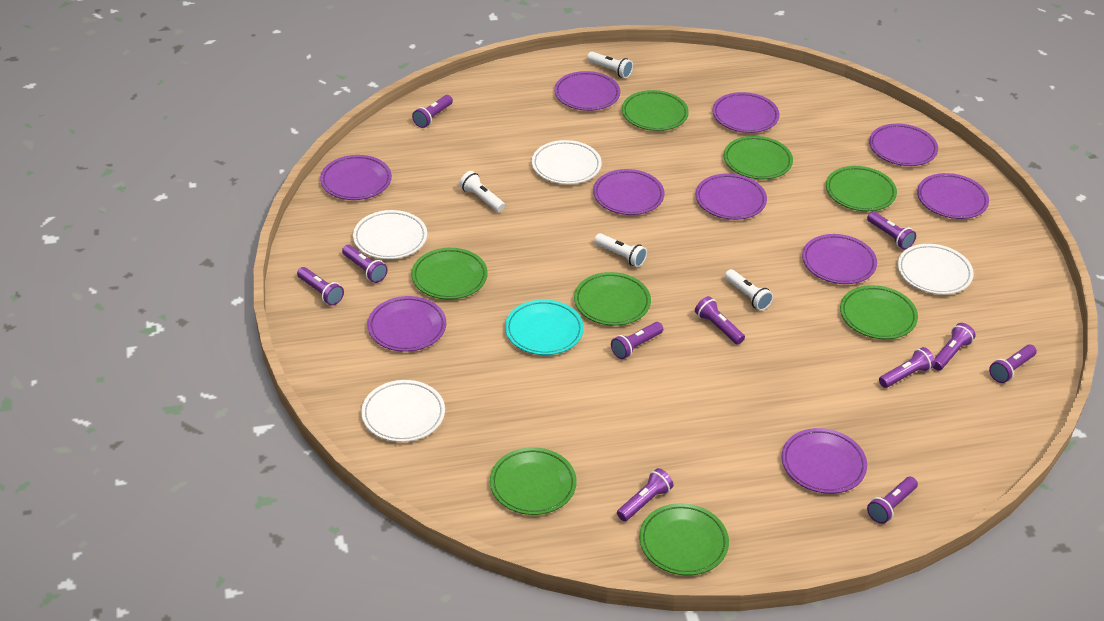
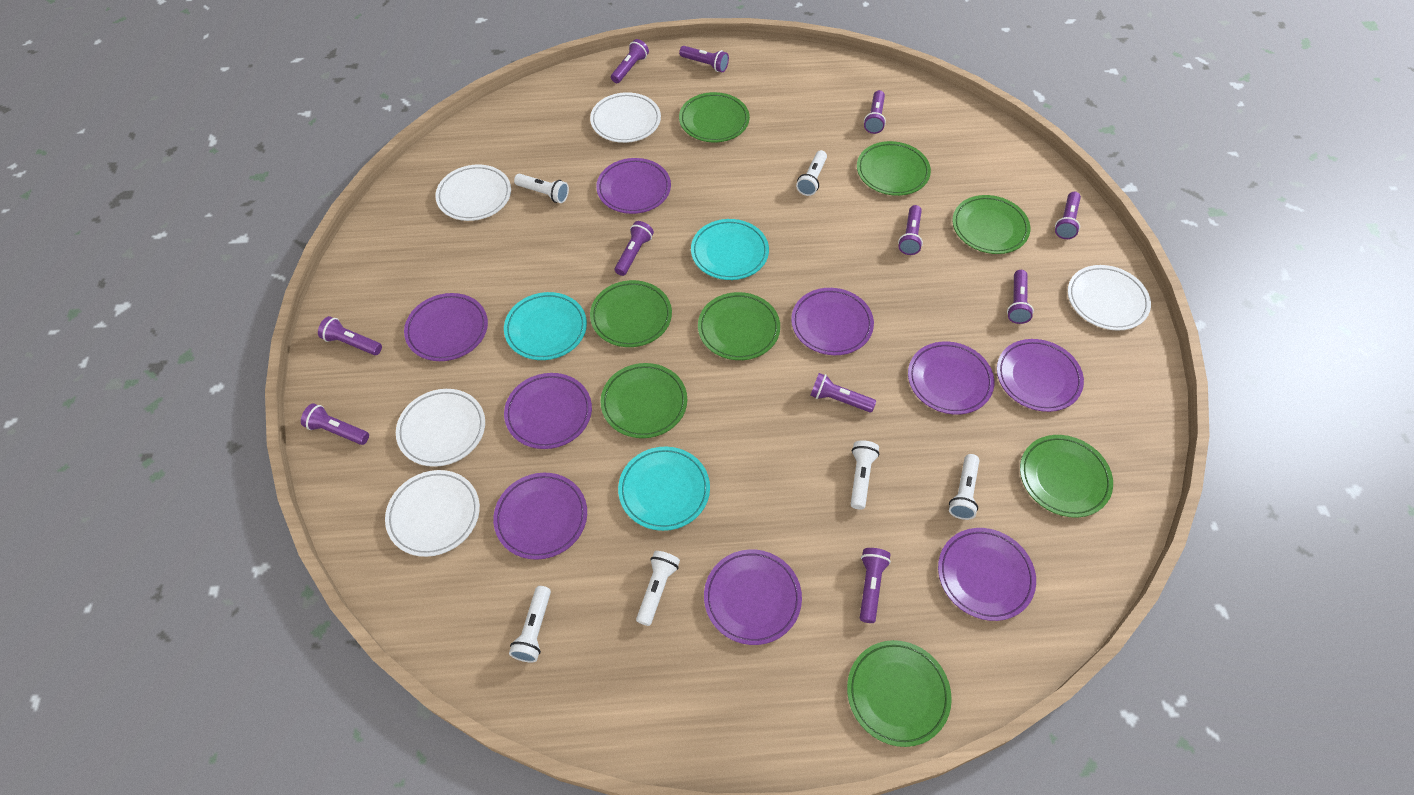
purple plate: 10 -> 9
turquoise plate: 1 -> 3
white flashlight: 4 -> 6
white plate: 4 -> 5

